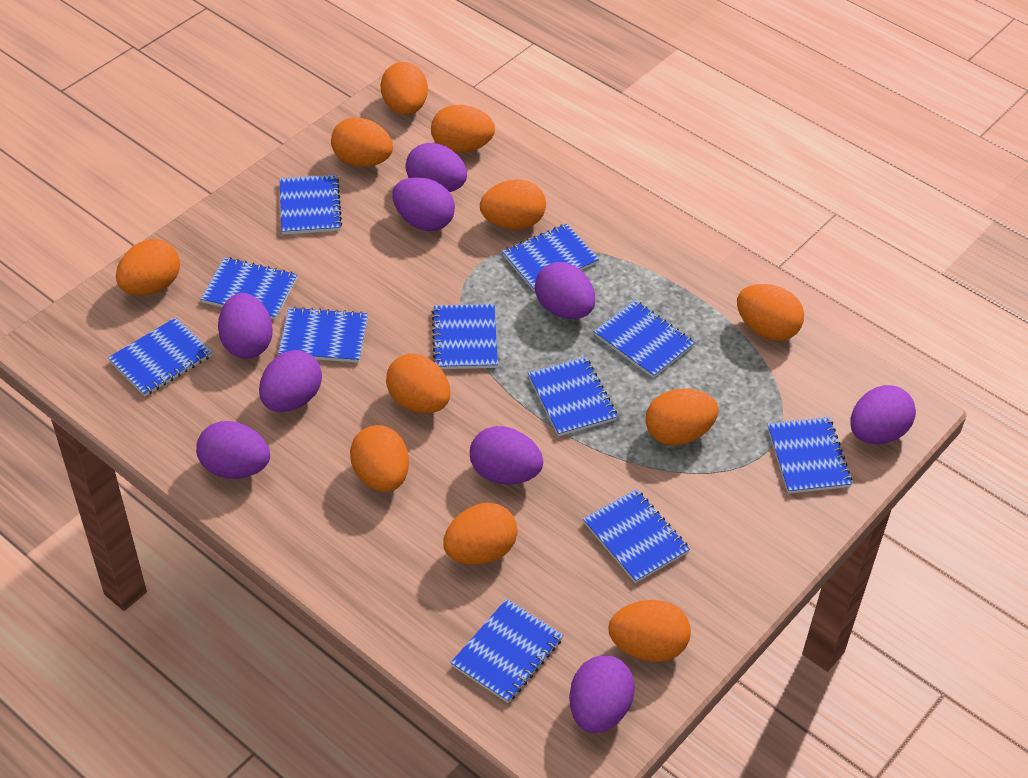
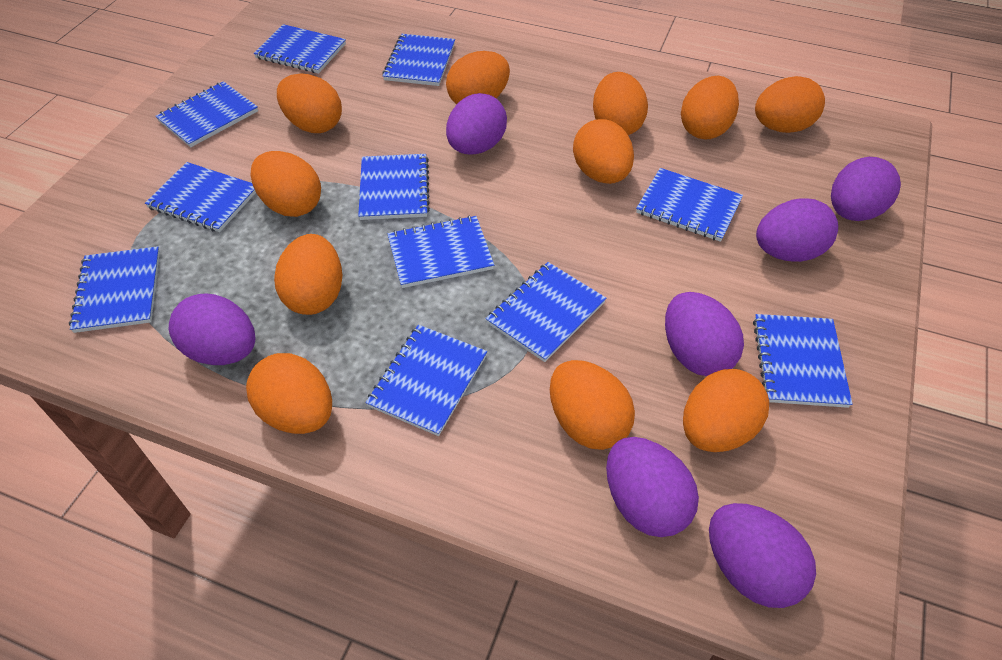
purple egg: 9 -> 7

